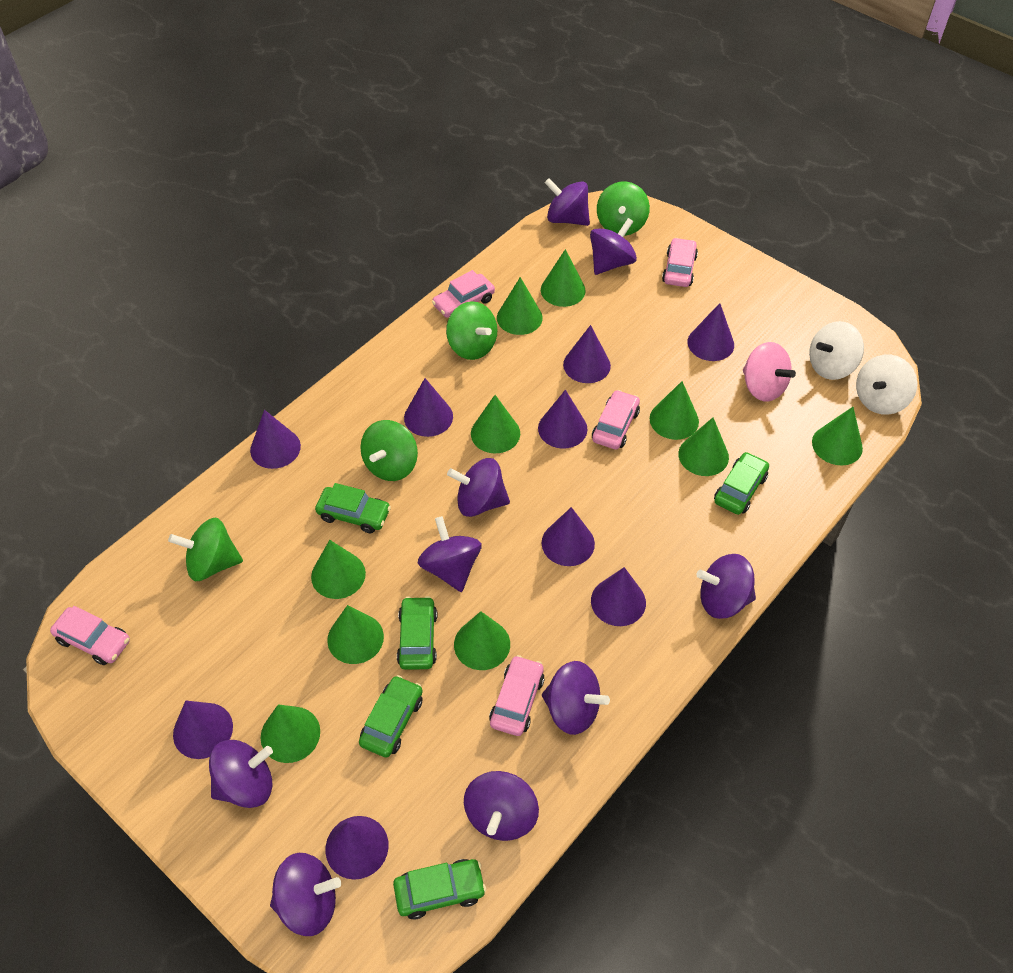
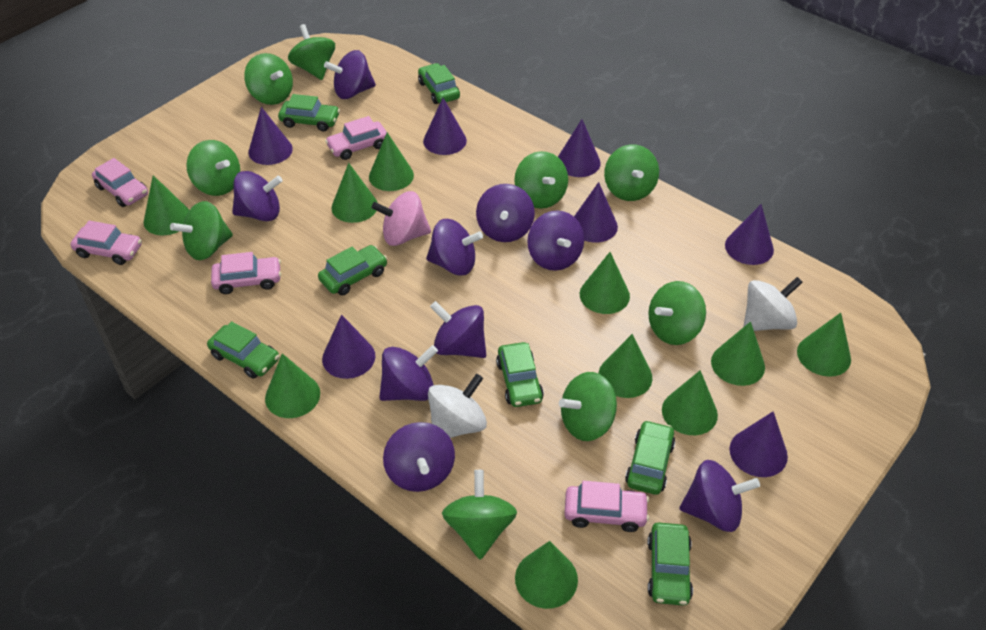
green car: 5 -> 7
green spinning top: 4 -> 9
purple cone: 9 -> 7

